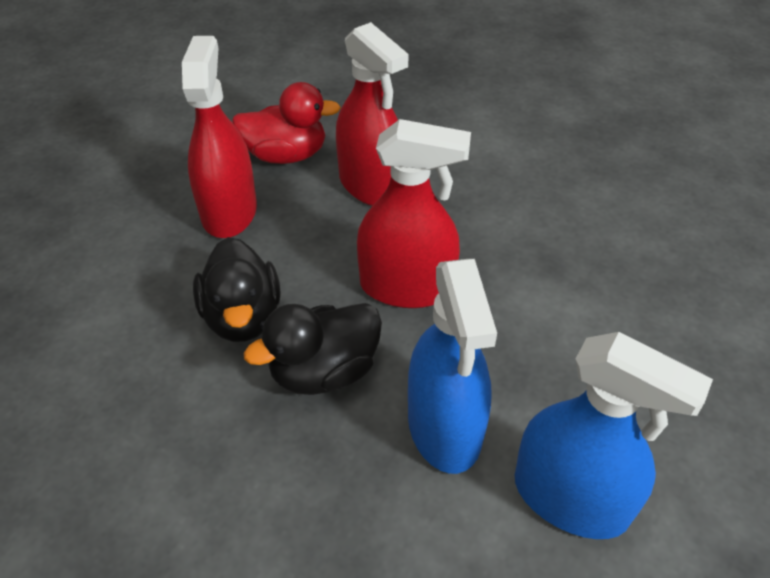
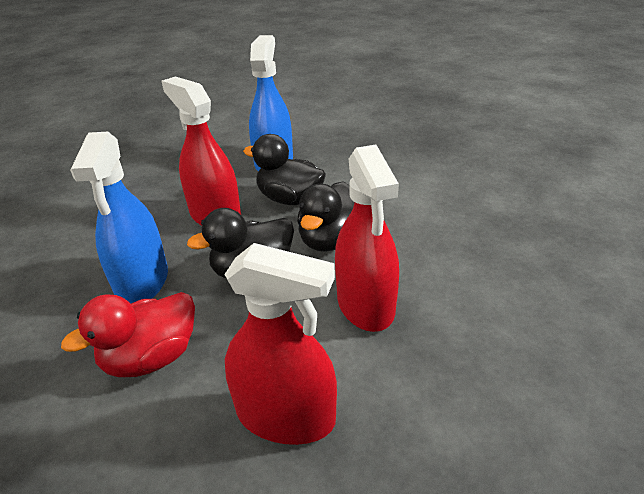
black duck: 2 -> 3

